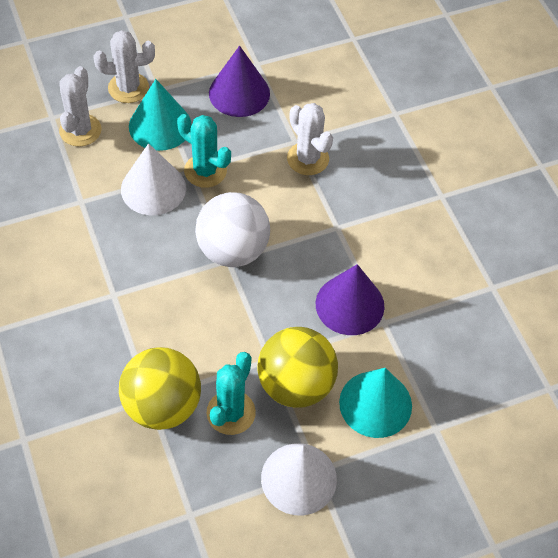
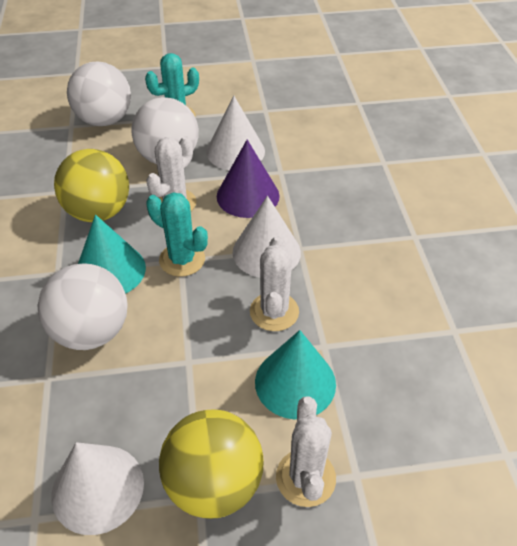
purple cone: 2 -> 1
white ball: 1 -> 3
white cone: 2 -> 3

